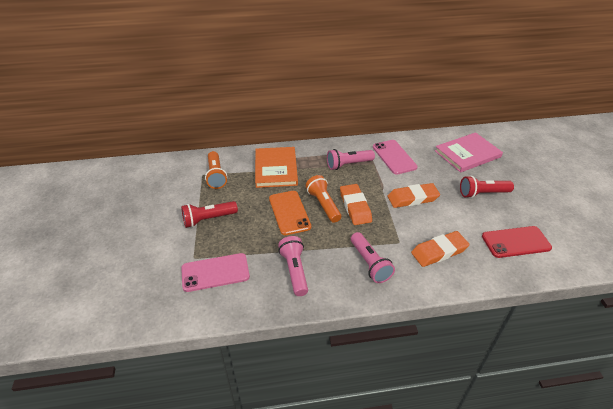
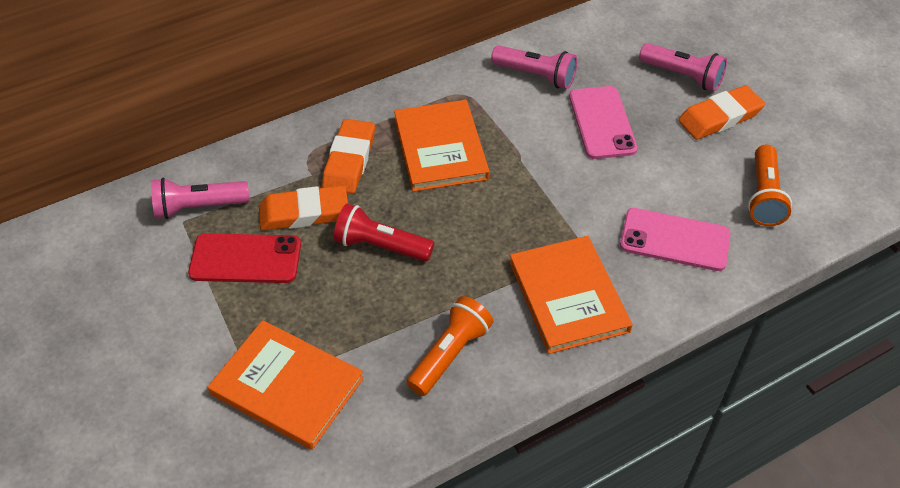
orange book: 1 -> 3
orange phone: 1 -> 0
pink book: 1 -> 0
red flashlight: 2 -> 1

